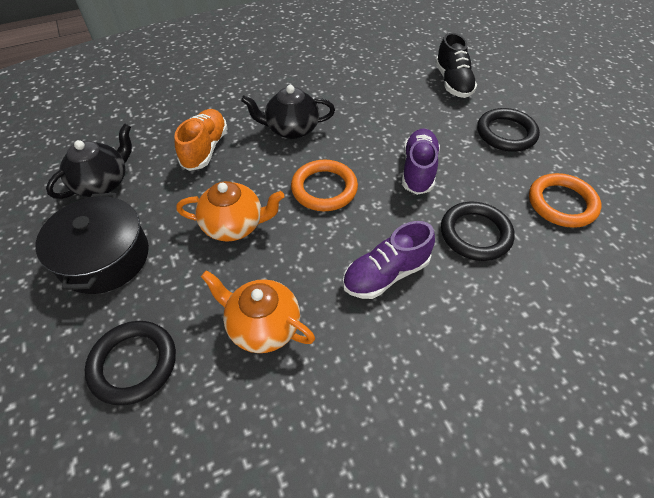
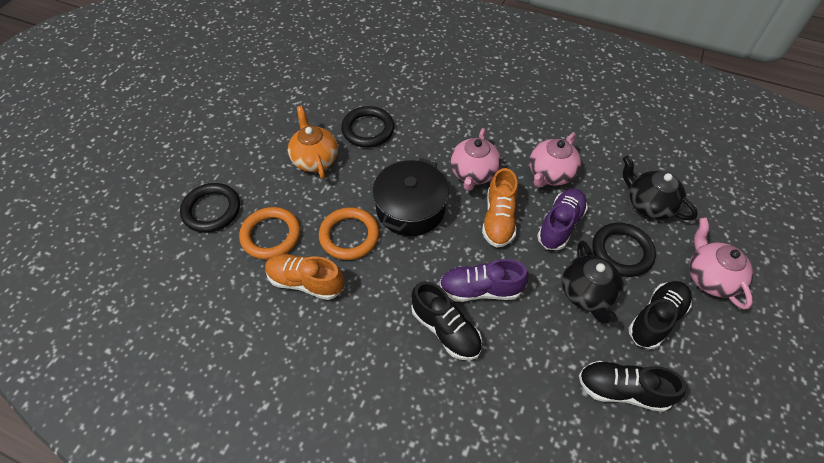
black shoe: 1 -> 3
orange shoe: 1 -> 2
orange teapot: 2 -> 1
pink teapot: 0 -> 3

